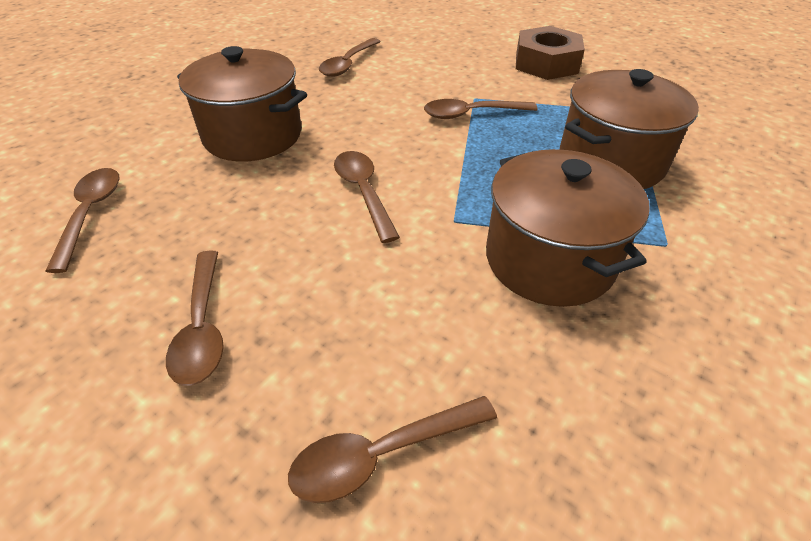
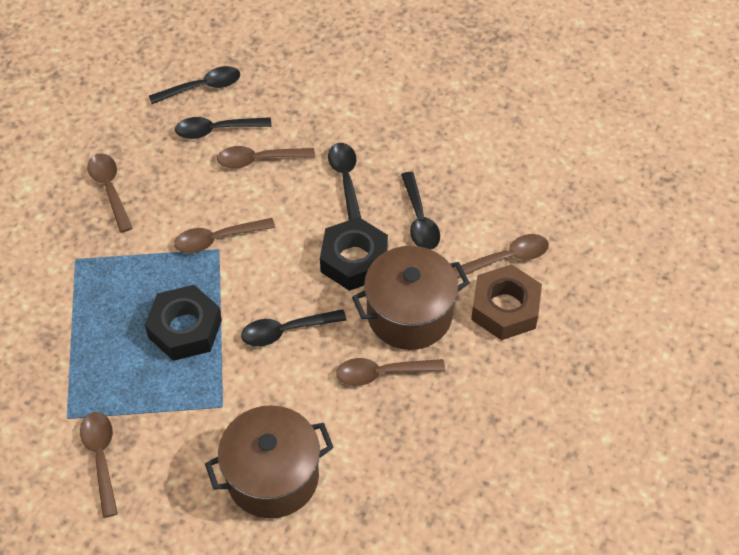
black nut: 0 -> 2
black spoon: 0 -> 5
brown pot: 3 -> 2

